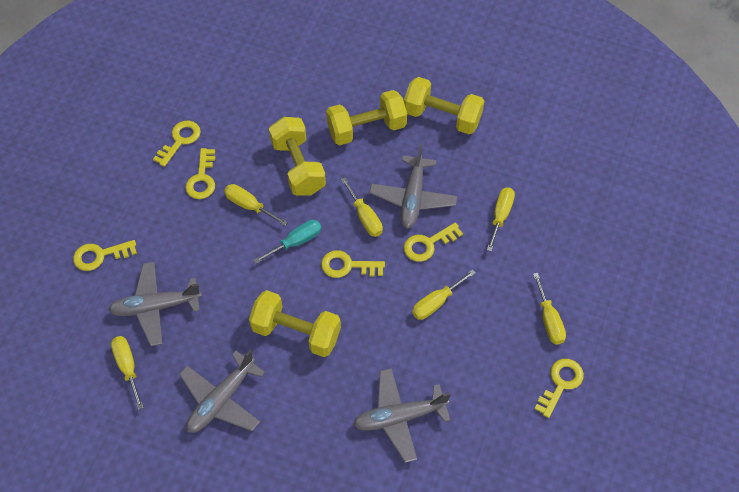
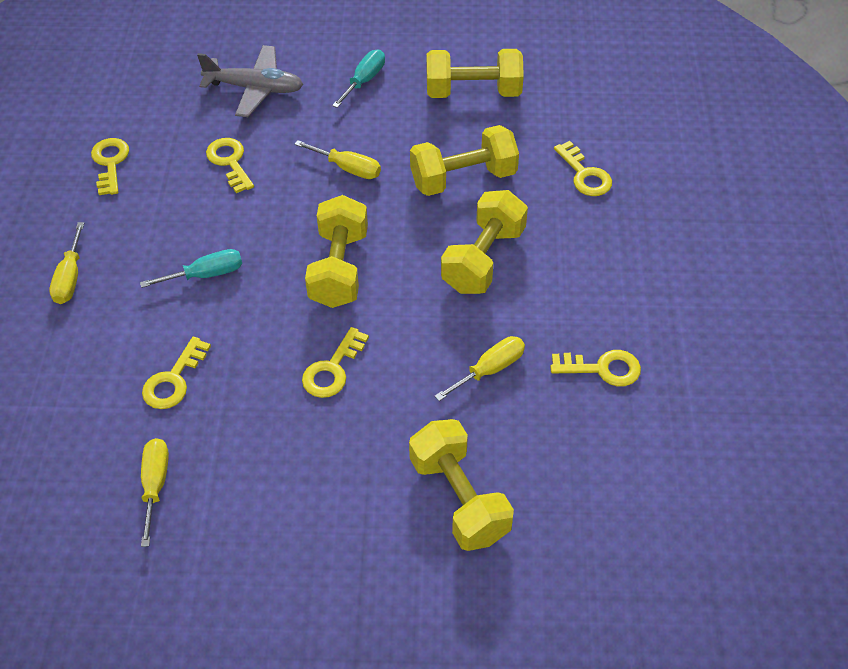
grey plane: 4 -> 1
turquoise screwdriver: 1 -> 2
yellow dumbbell: 4 -> 5
yellow screwdriver: 6 -> 4

